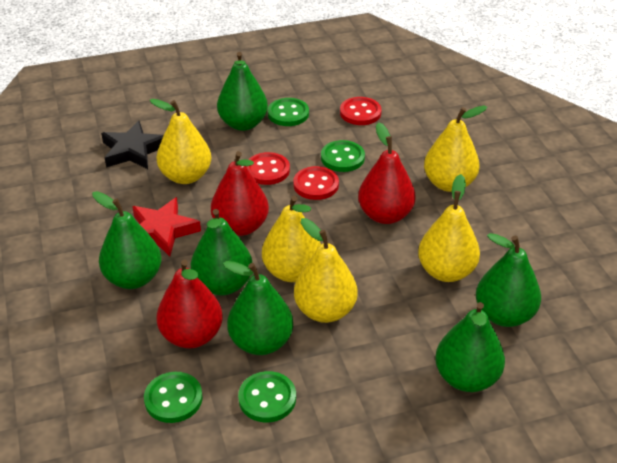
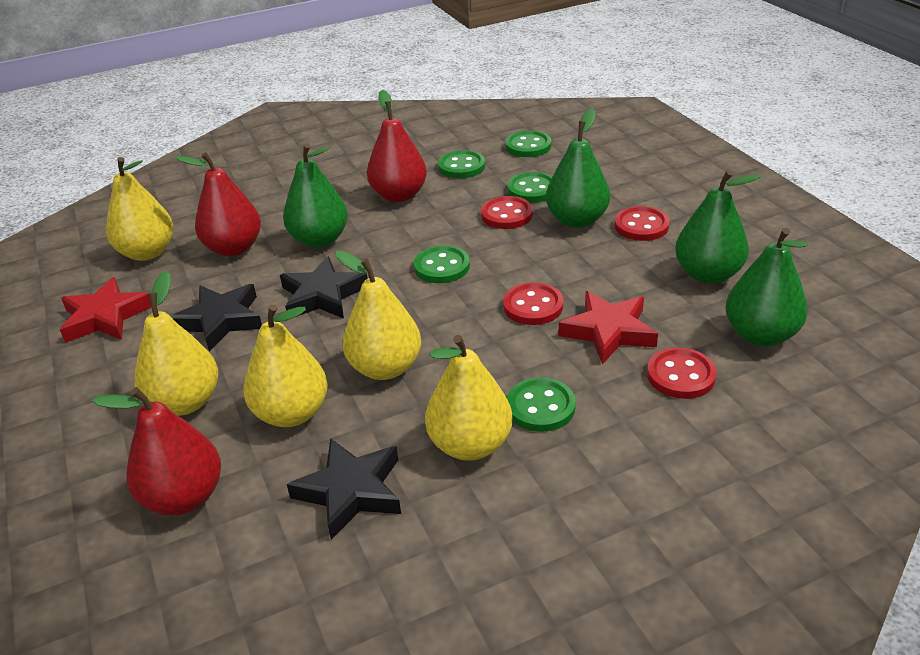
black star: 1 -> 3
green button: 4 -> 5
green pear: 6 -> 4
red button: 3 -> 4
red star: 1 -> 2

